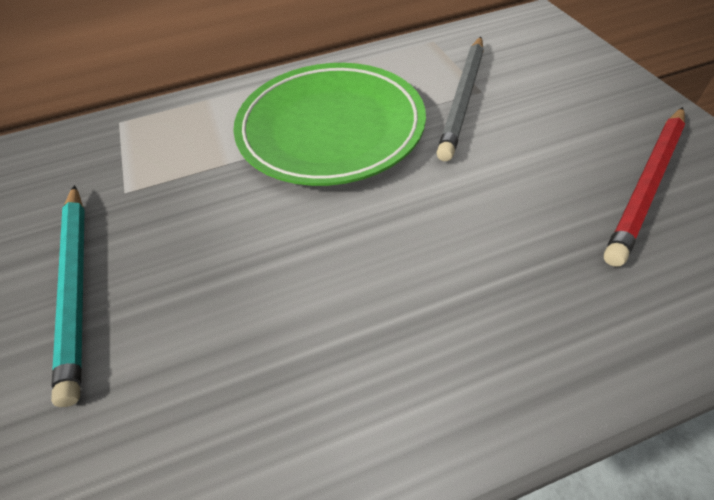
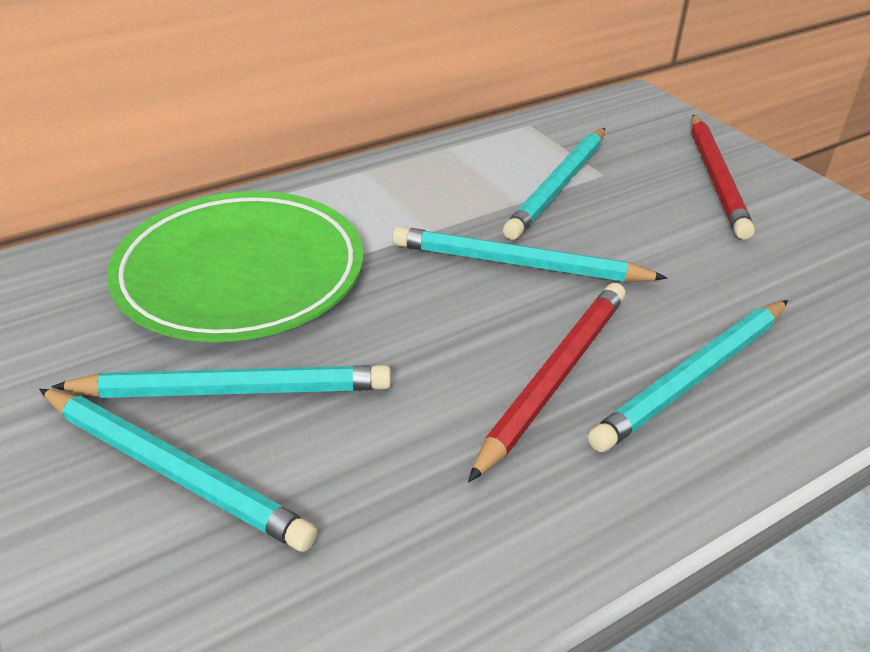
grey pencil: 1 -> 0
red pencil: 1 -> 2
turquoise pencil: 1 -> 5

